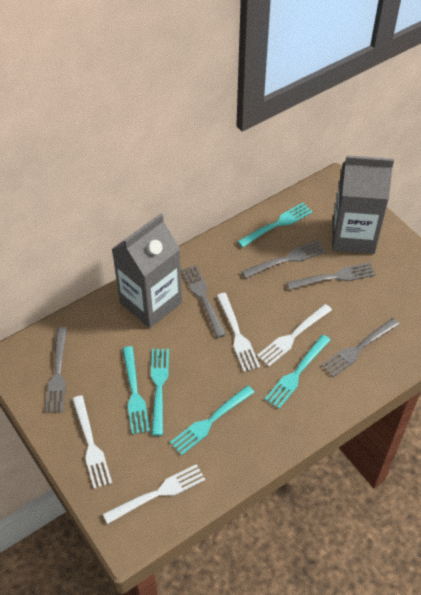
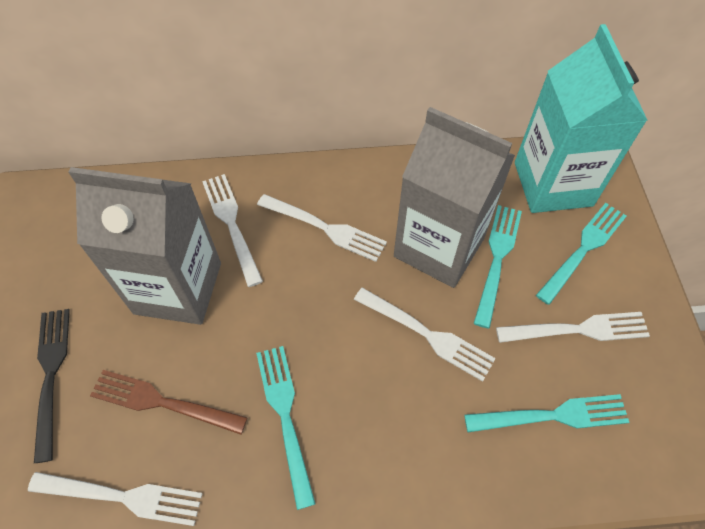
black fork: 0 -> 1
brown fork: 0 -> 1
grey fork: 5 -> 0
turquoise carton: 0 -> 1
turquoise fork: 5 -> 4
white fork: 4 -> 5

